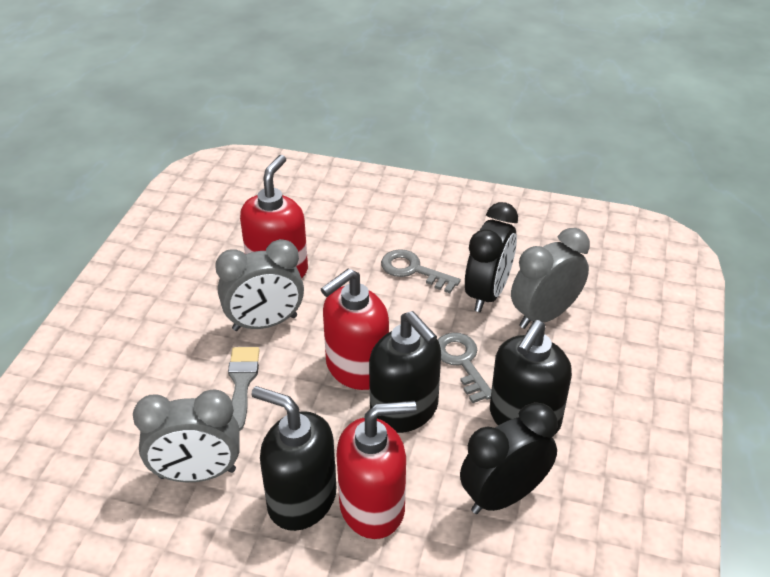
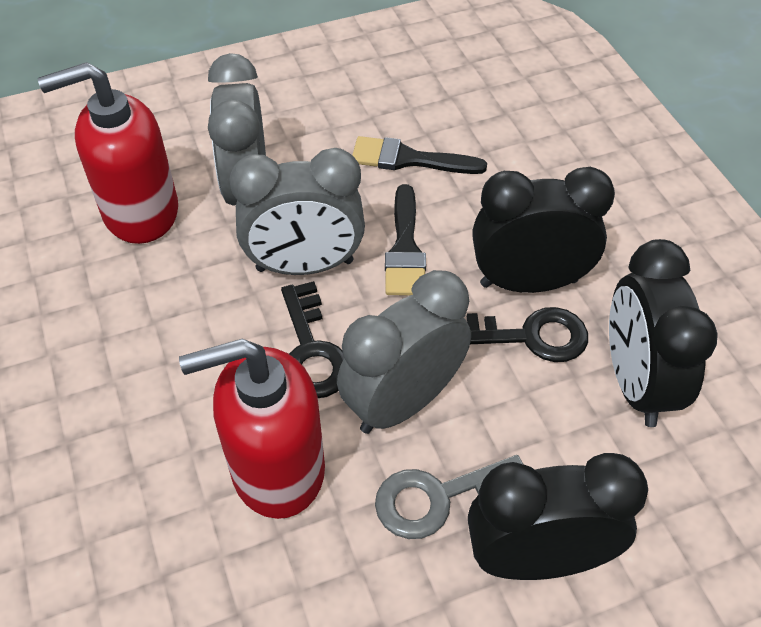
black brush: 0 -> 2
black clock: 2 -> 3
black key: 0 -> 2
black soap dispenser: 3 -> 0
grey brush: 1 -> 0
grey key: 2 -> 1
red soap dispenser: 3 -> 2

